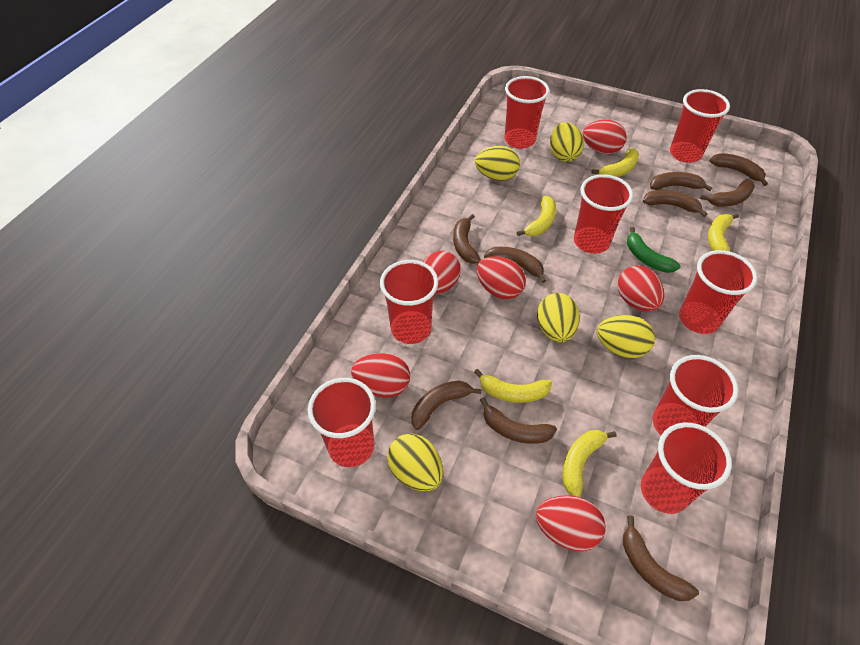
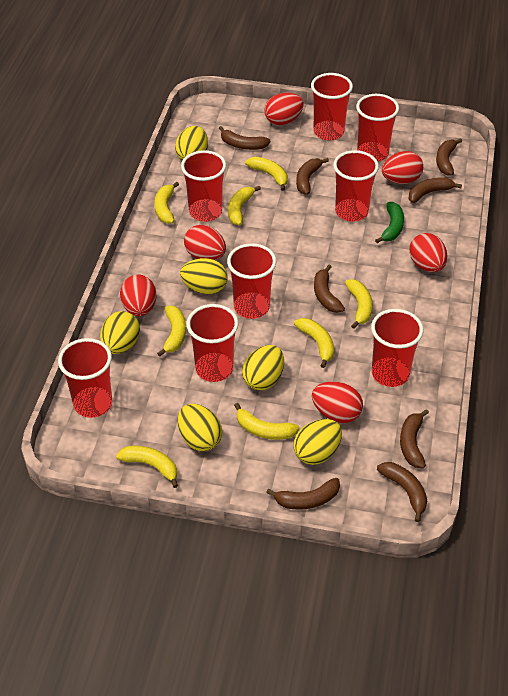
brown banana: 9 -> 8
yellow banana: 5 -> 8
yellow egg: 5 -> 6

